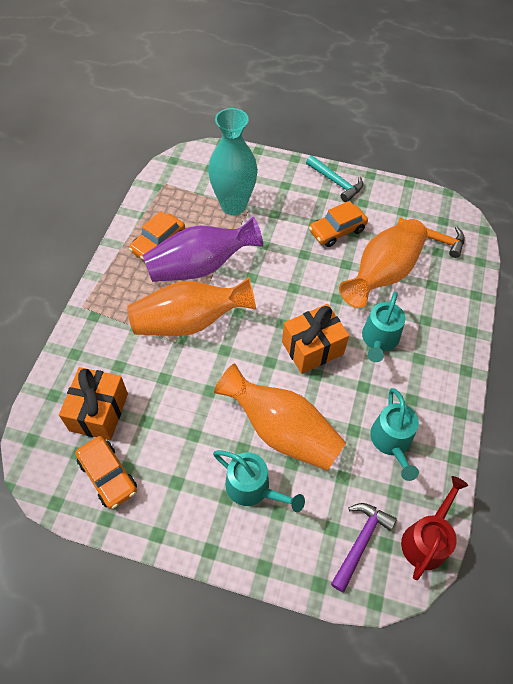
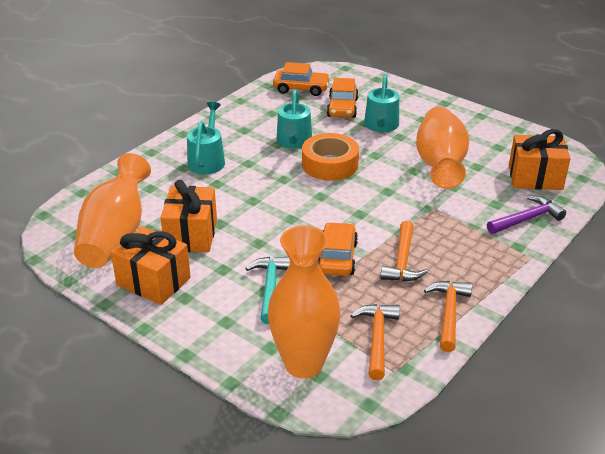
orange gift: 2 -> 3
orange hammer: 1 -> 3
orange tape: 0 -> 1
purple vase: 1 -> 0
red watering can: 1 -> 0
turquoise vase: 1 -> 0

